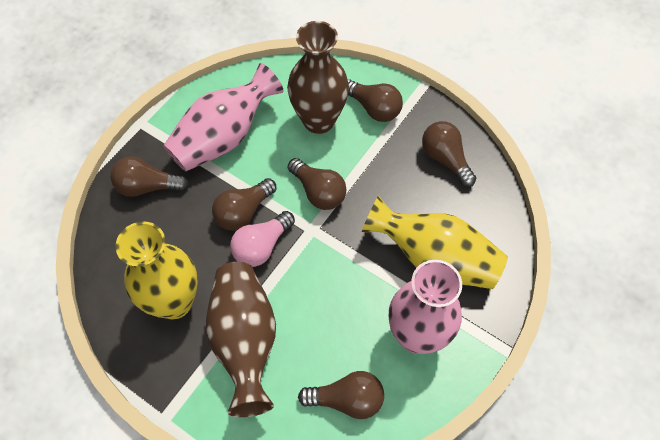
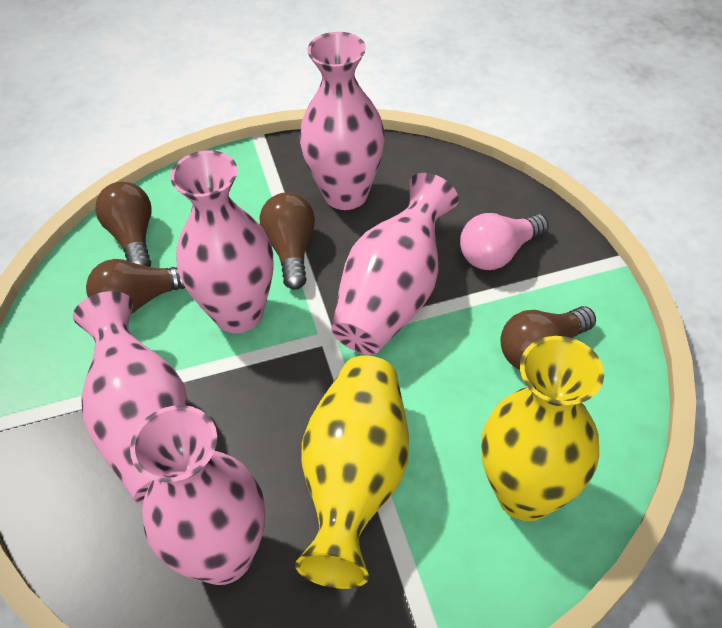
brown light bulb: 6 -> 4
brown vase: 2 -> 0
pink vase: 2 -> 5

